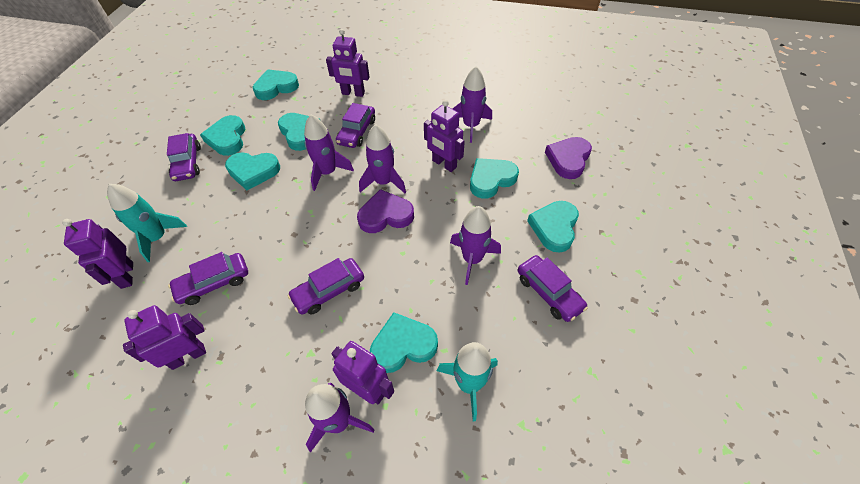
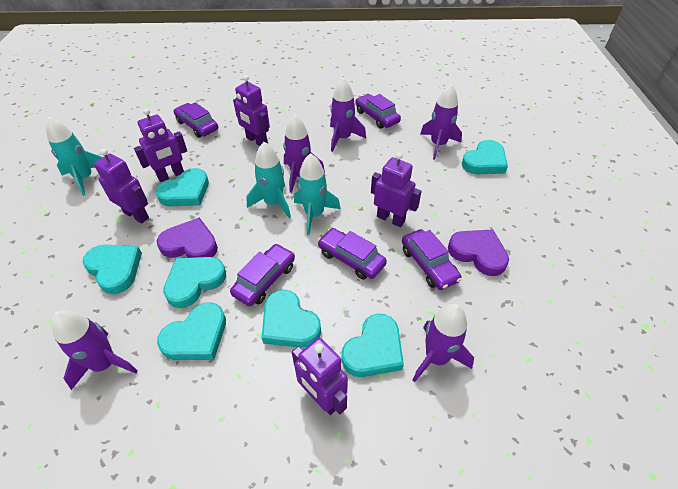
turquoise rocket: 2 -> 3

